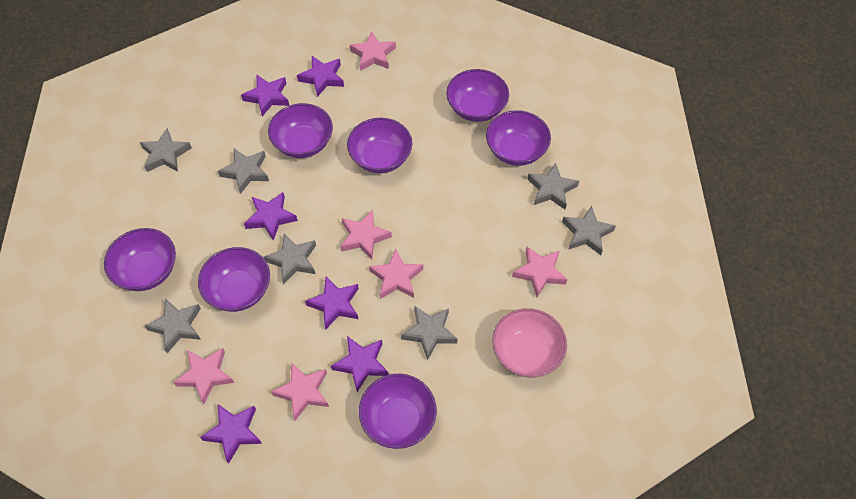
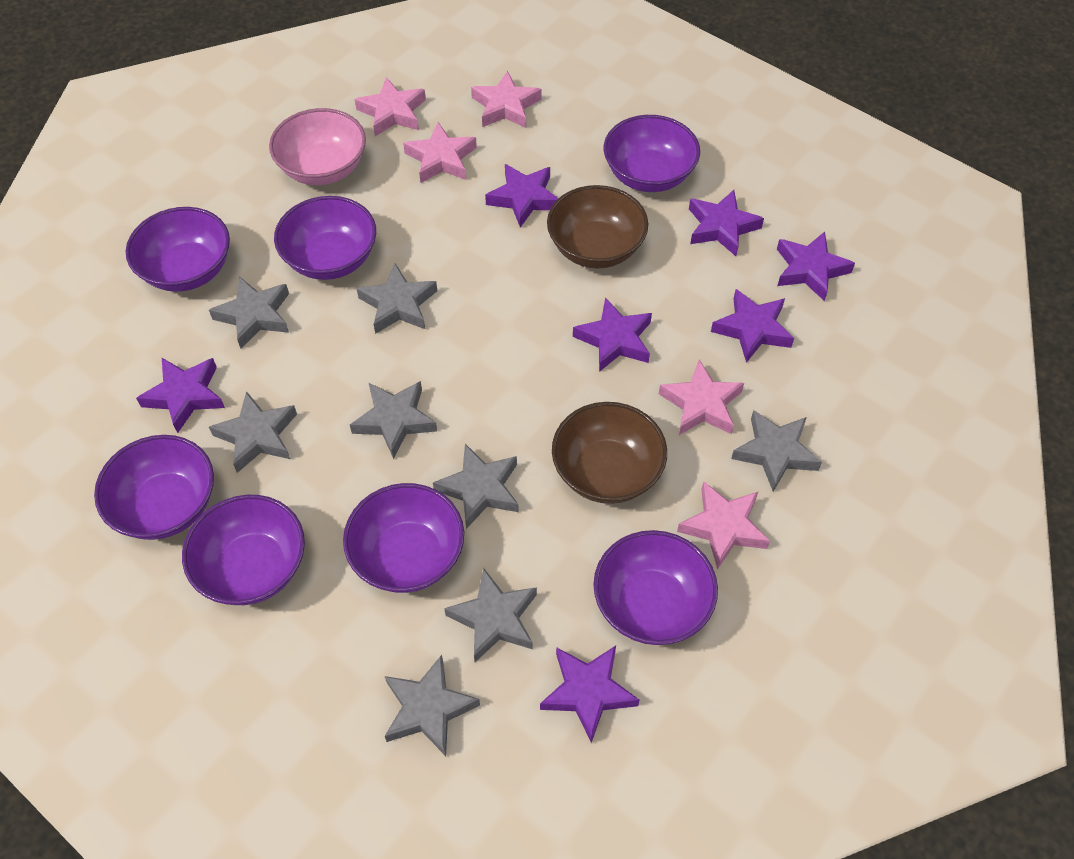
brown bowl: 0 -> 2
grey star: 7 -> 8
pink star: 6 -> 5
purple star: 6 -> 7

